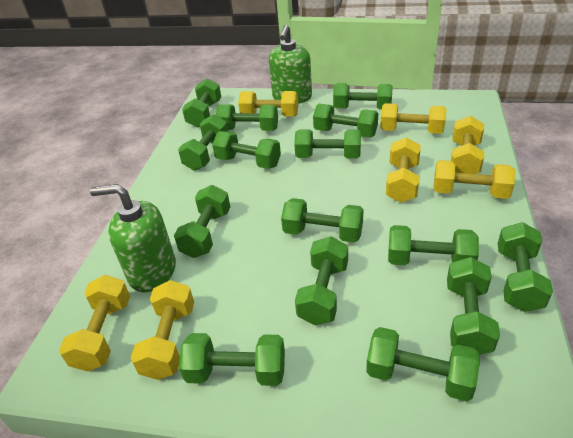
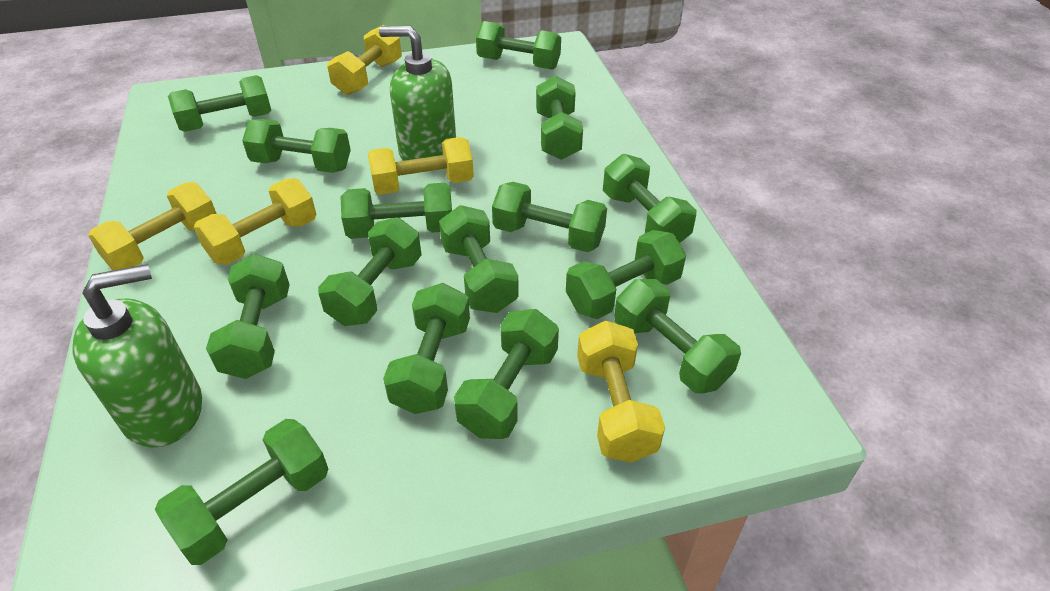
yellow dumbbell: 7 -> 5

